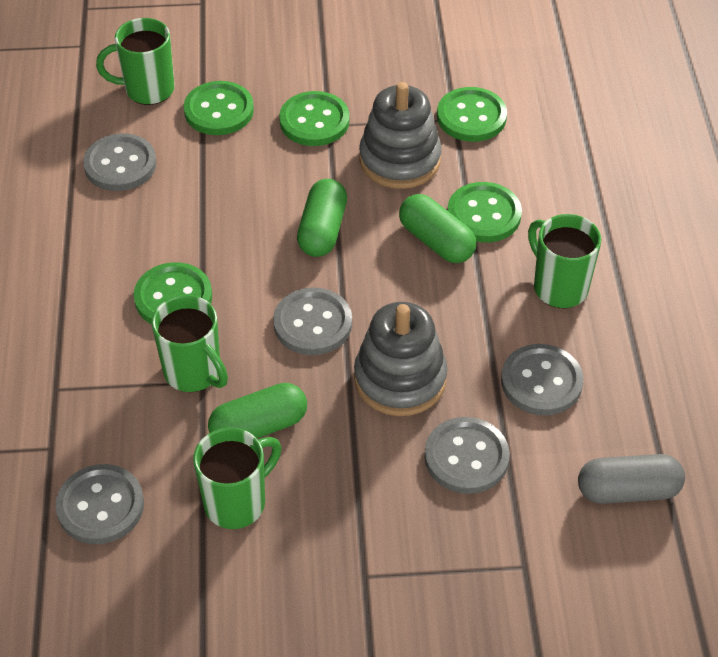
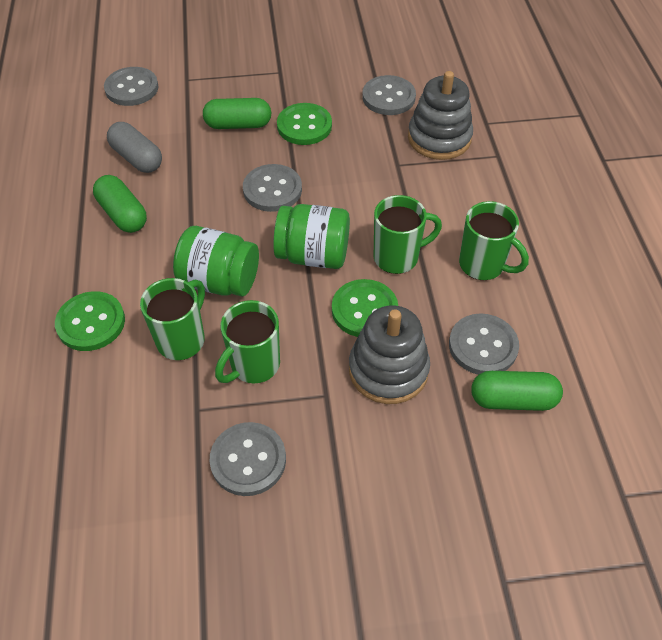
green button: 5 -> 3
green jar: 0 -> 2

